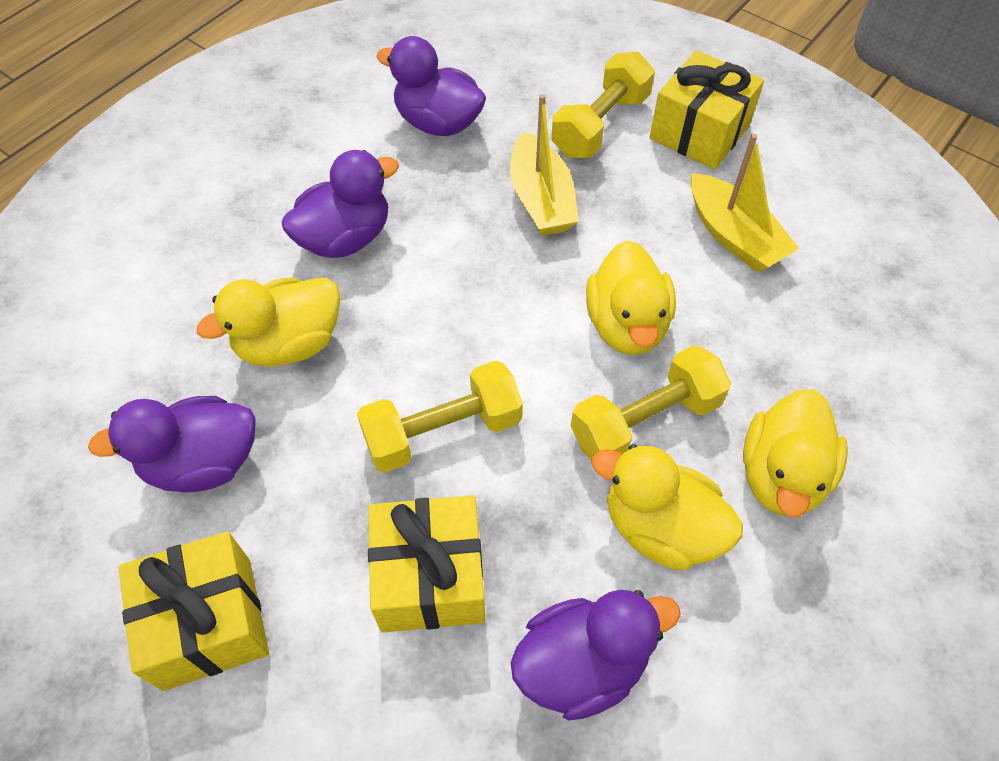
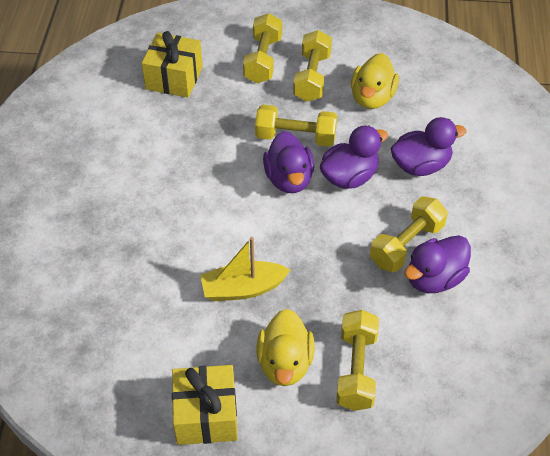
yellow boat: 2 -> 1
yellow duck: 4 -> 2
yellow dumbbell: 3 -> 5
yellow gift: 3 -> 2

